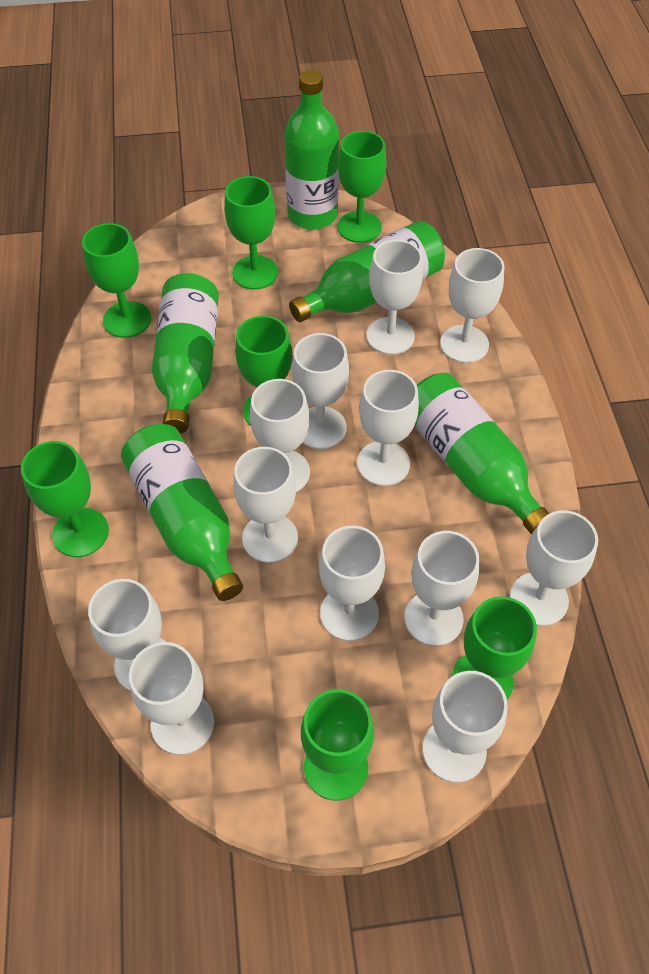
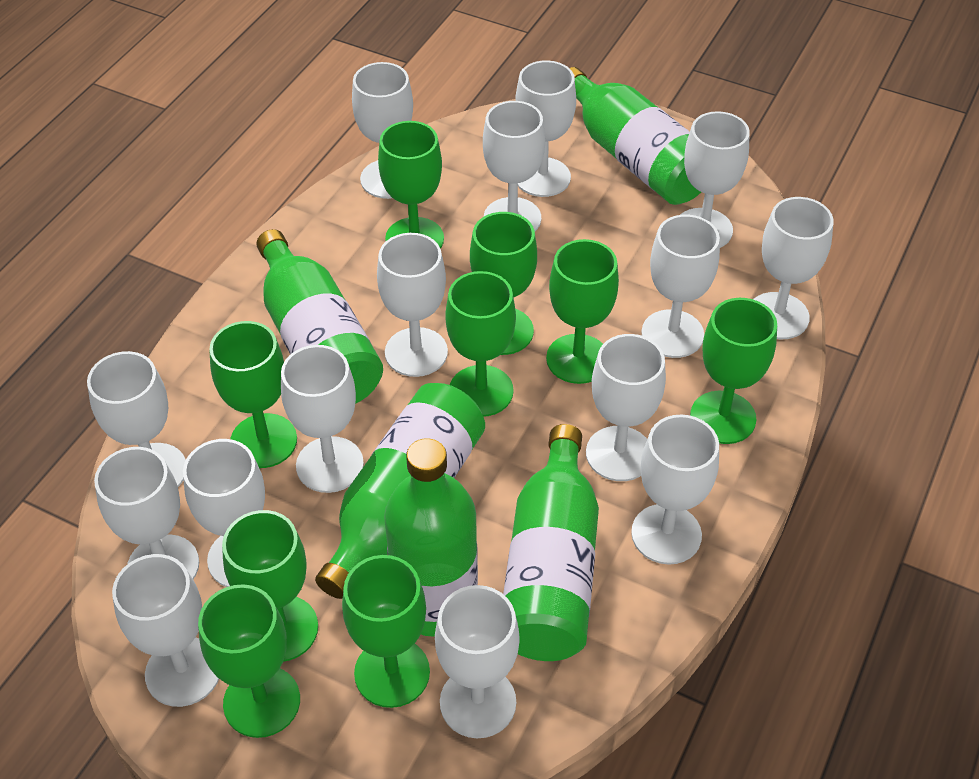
green goblet: 7 -> 9
white goblet: 12 -> 15

